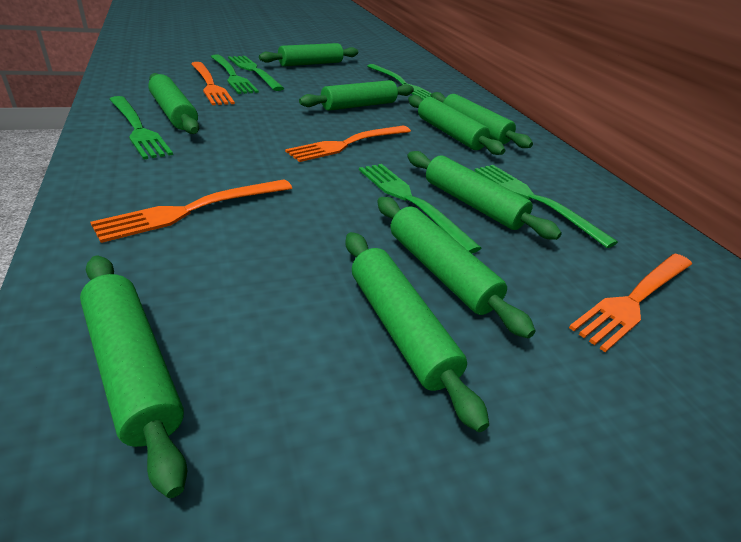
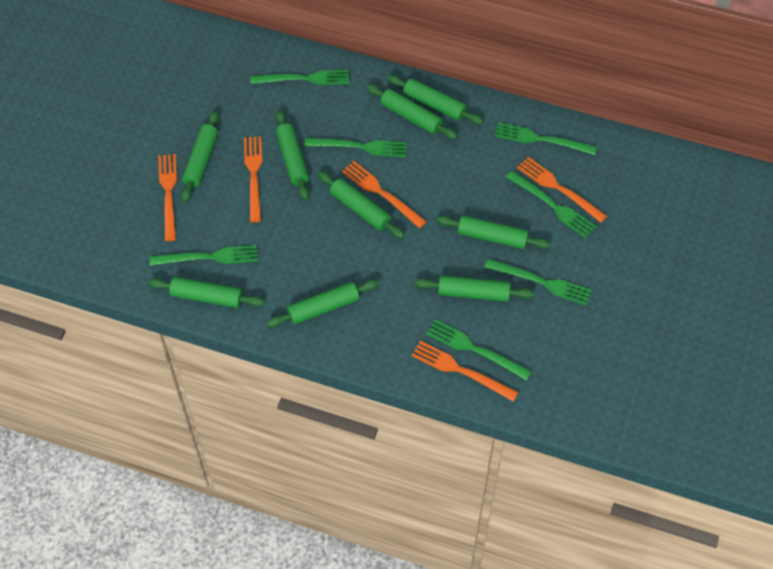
green fork: 6 -> 7
orange fork: 4 -> 5

